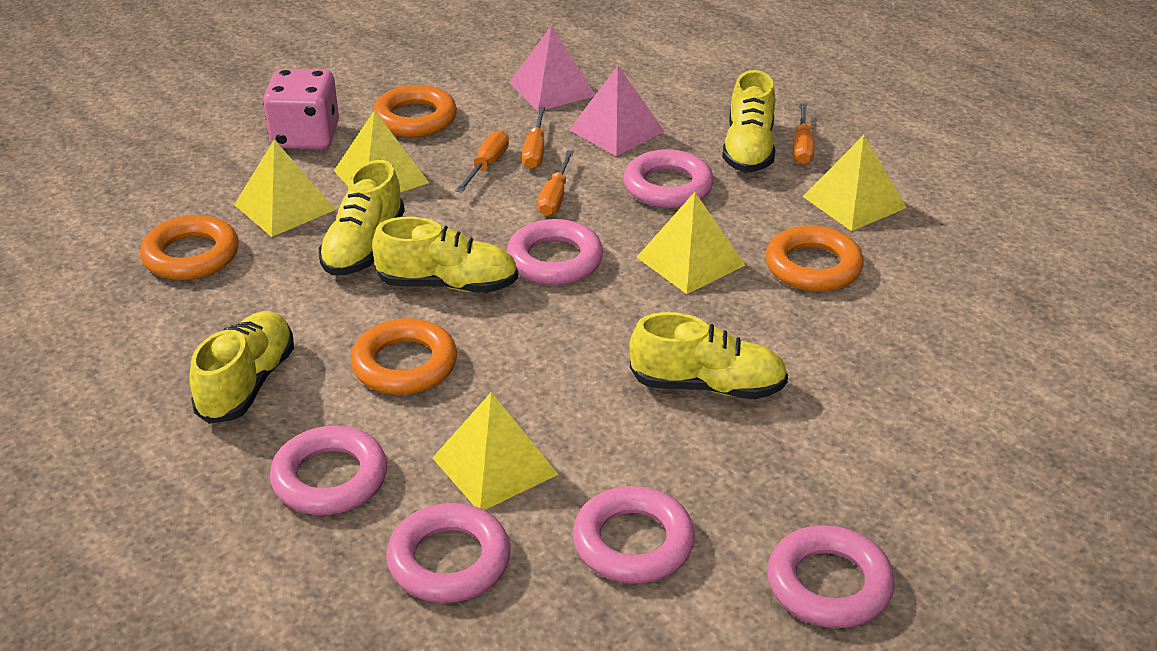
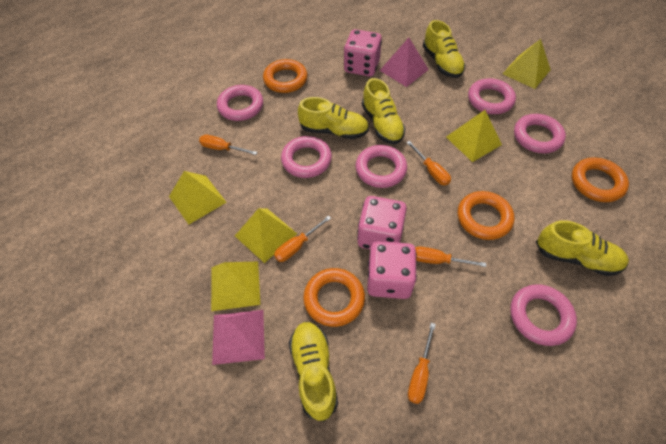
orange screwdriver: 4 -> 5
pink dice: 1 -> 3

